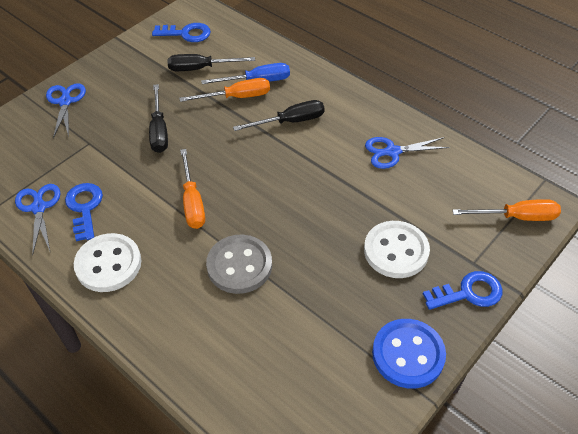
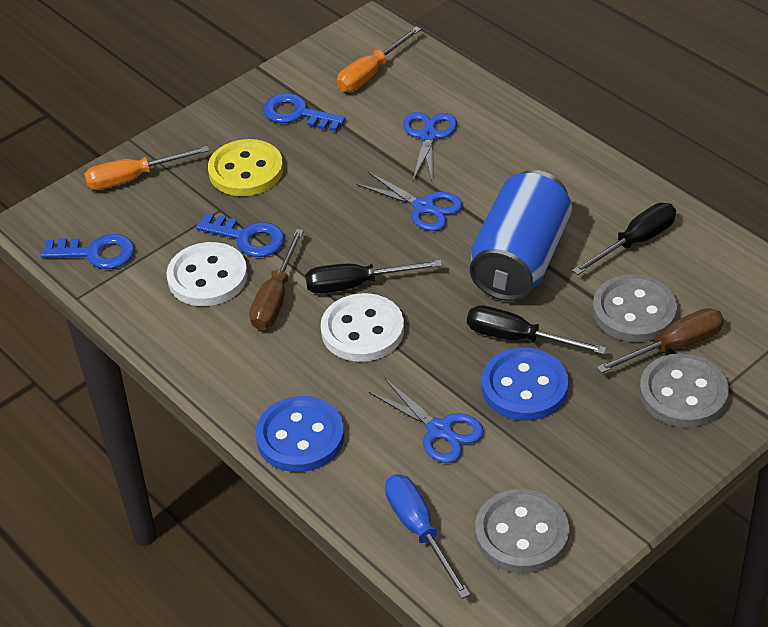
blue button: 1 -> 2
blue can: 0 -> 1
brown screwdriver: 0 -> 2
grey button: 1 -> 3
orange screwdriver: 3 -> 2
yellow button: 0 -> 1

